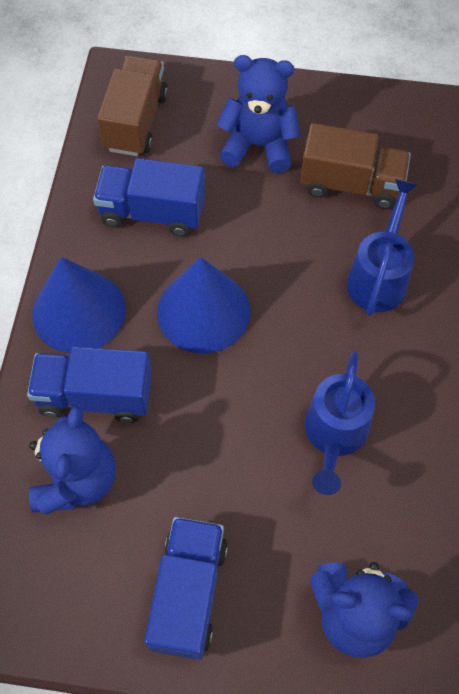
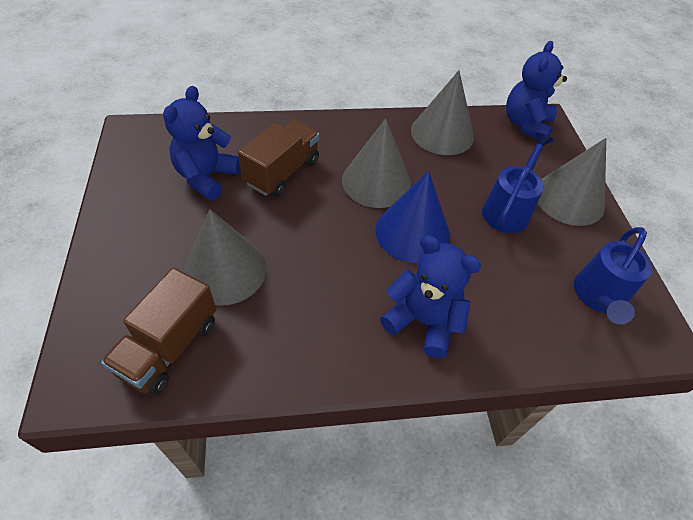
blue cone: 2 -> 1
blue truck: 3 -> 0
grey cone: 0 -> 4

